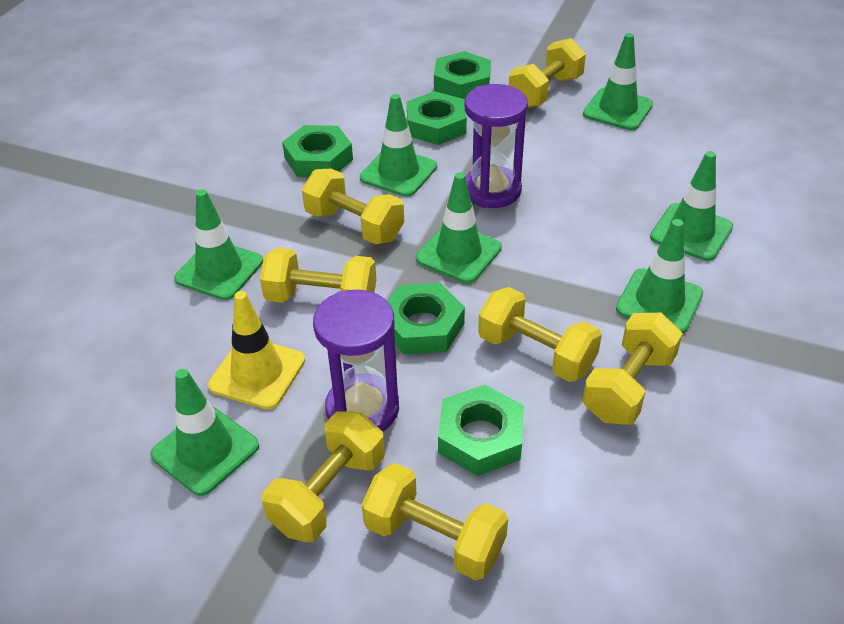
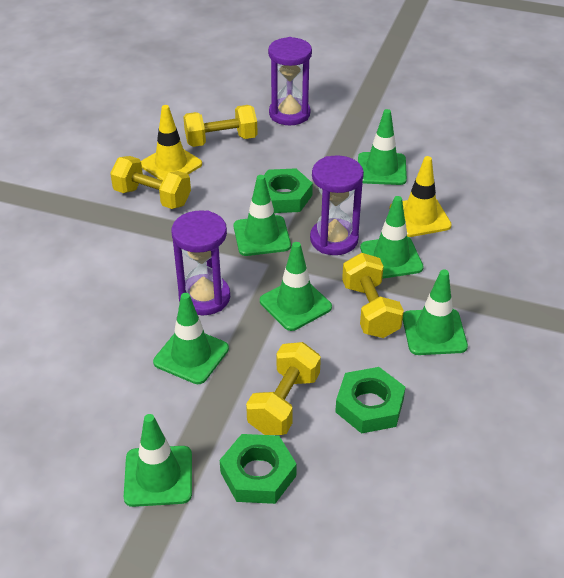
green nut: 5 -> 3
purple hourglass: 2 -> 3
yellow dumbbell: 7 -> 4
yellow traffic cone: 1 -> 2

